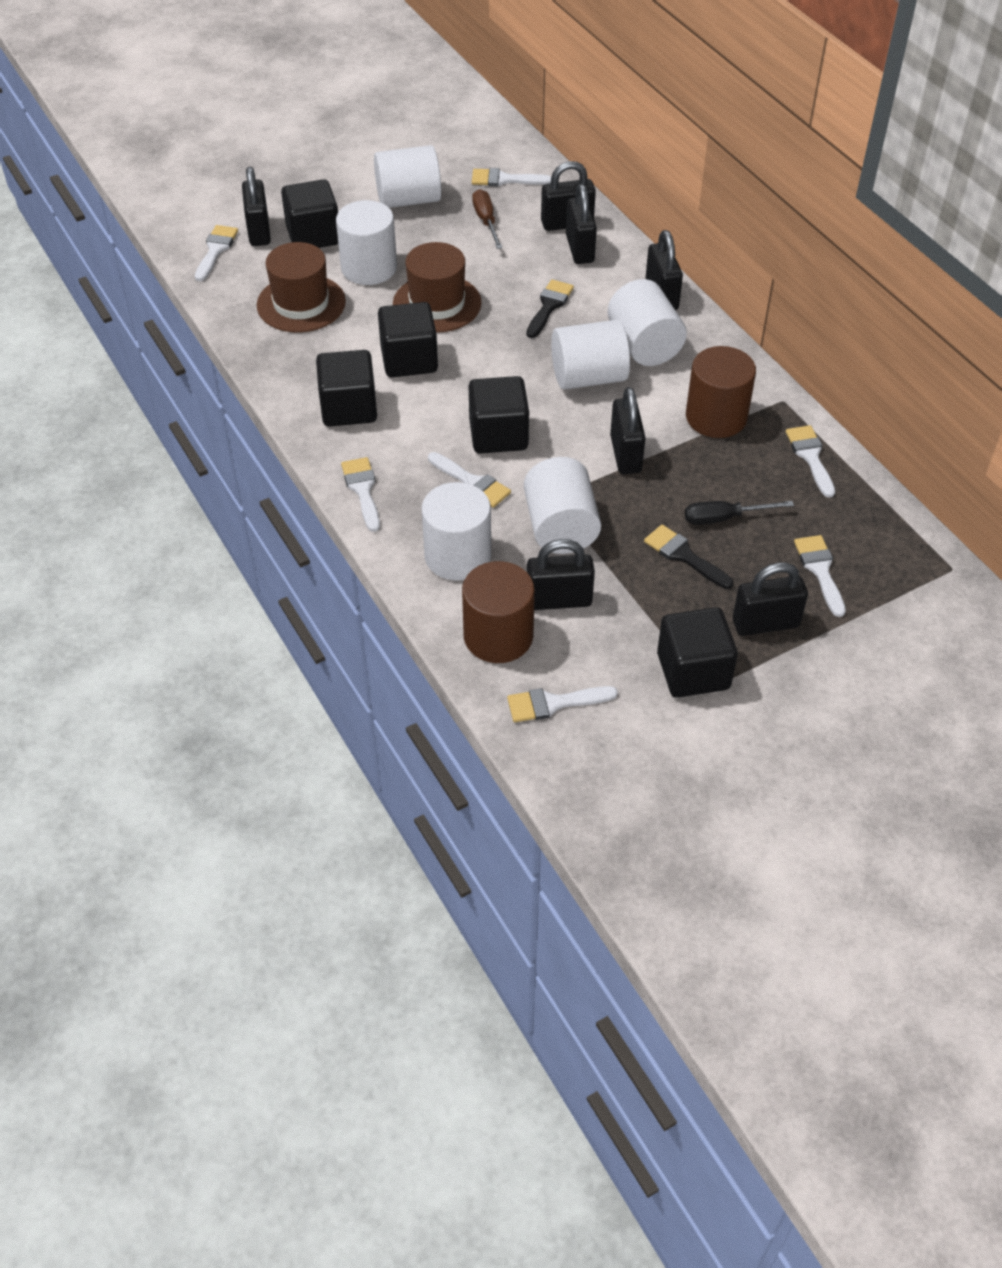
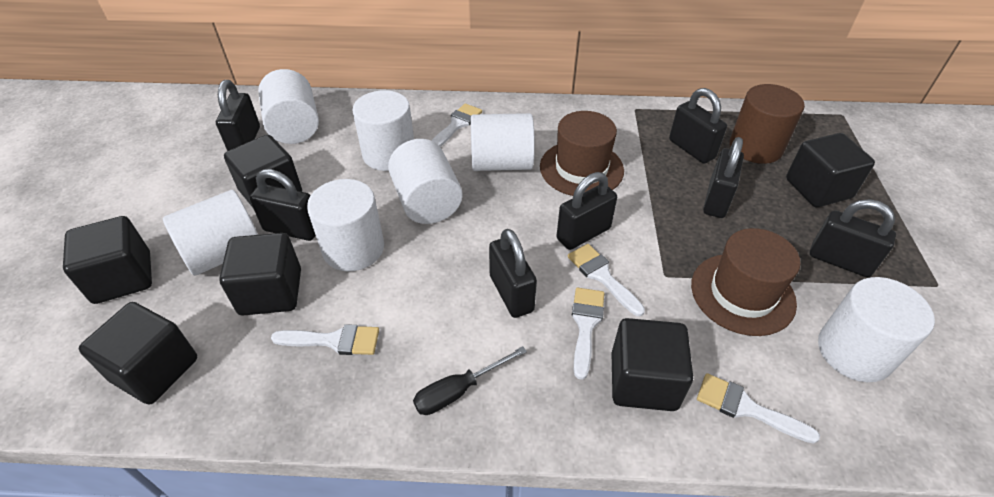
black brush: 2 -> 0
black cube: 5 -> 6
brown cylinder: 2 -> 1
brown screwdriver: 1 -> 0
white brush: 7 -> 5
white cylinder: 6 -> 7

